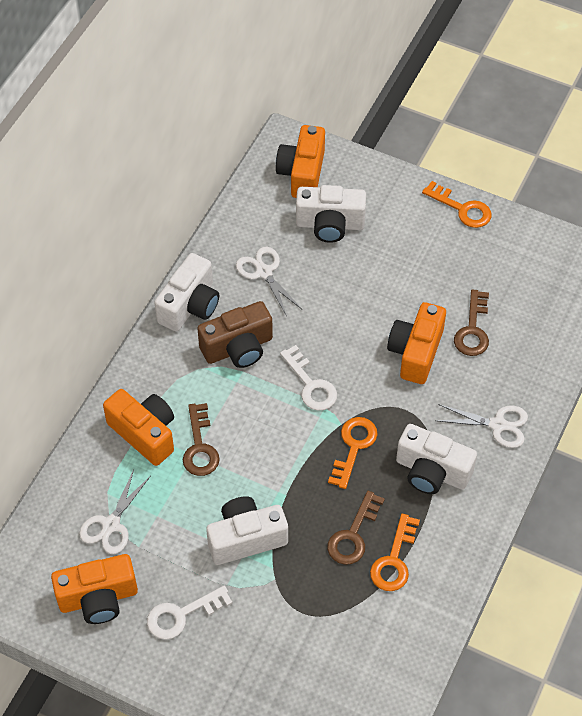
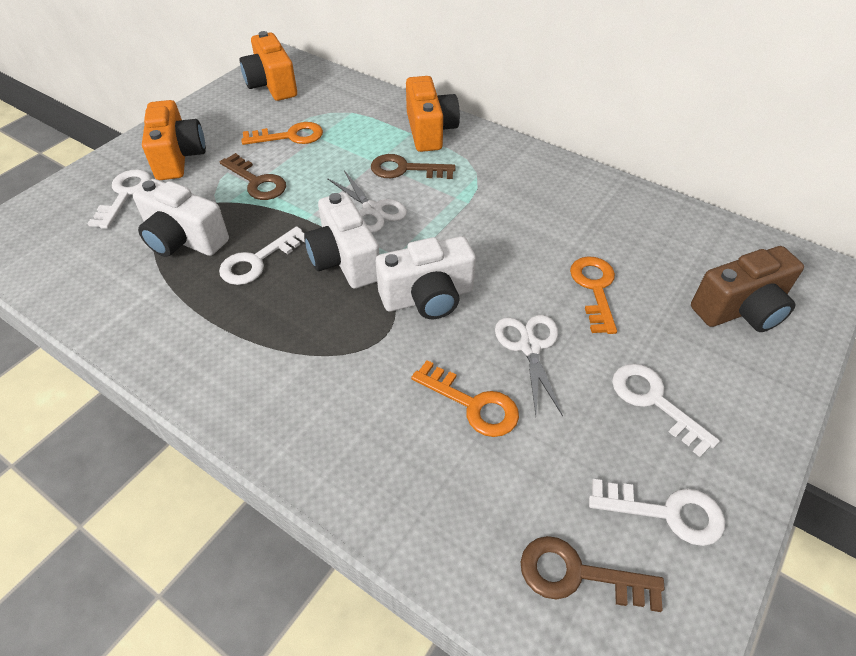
orange camera: 4 -> 3
white camera: 4 -> 3
white key: 2 -> 4
white scissors: 3 -> 2

